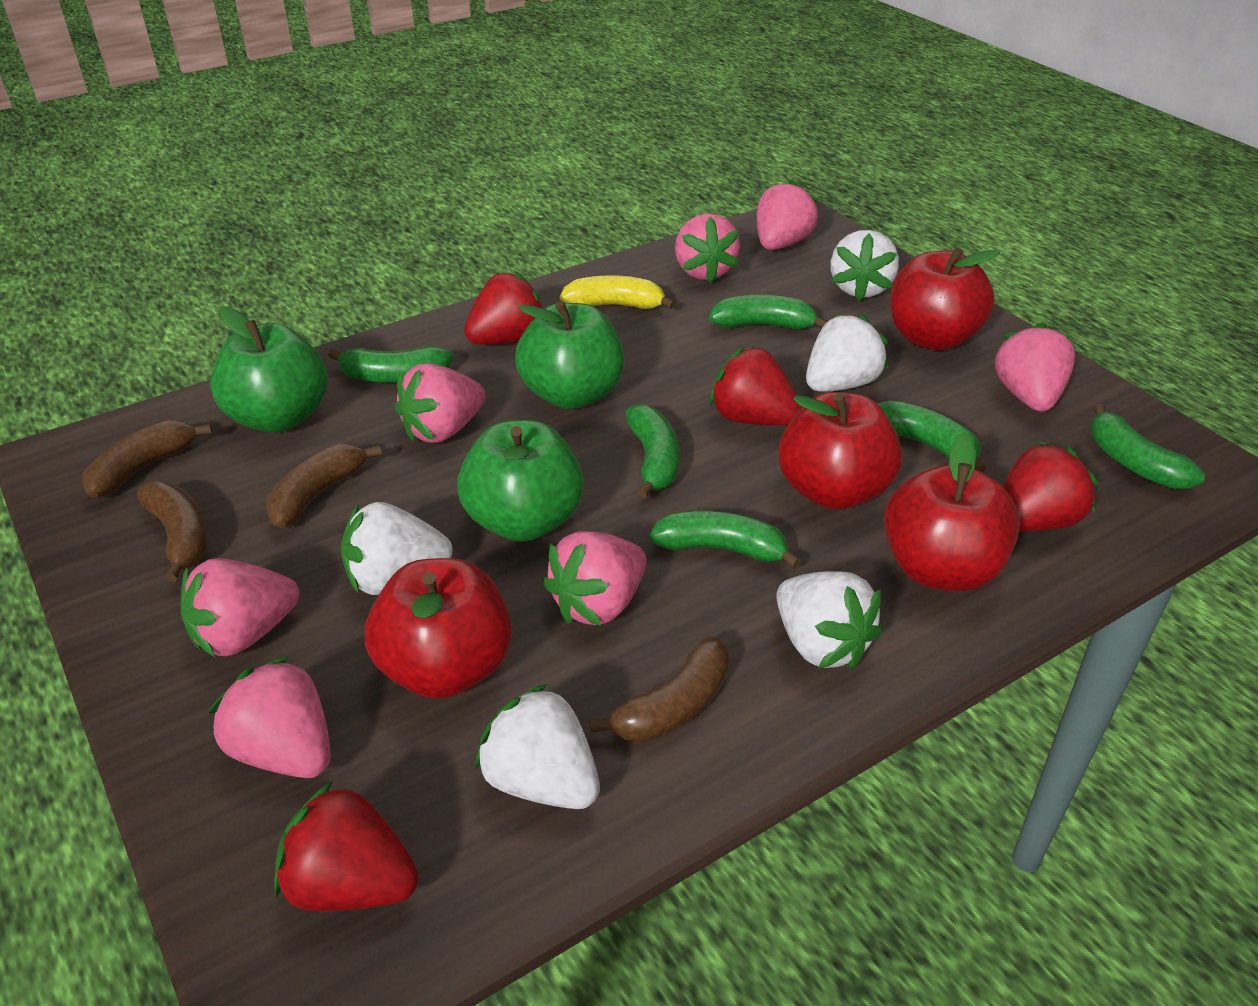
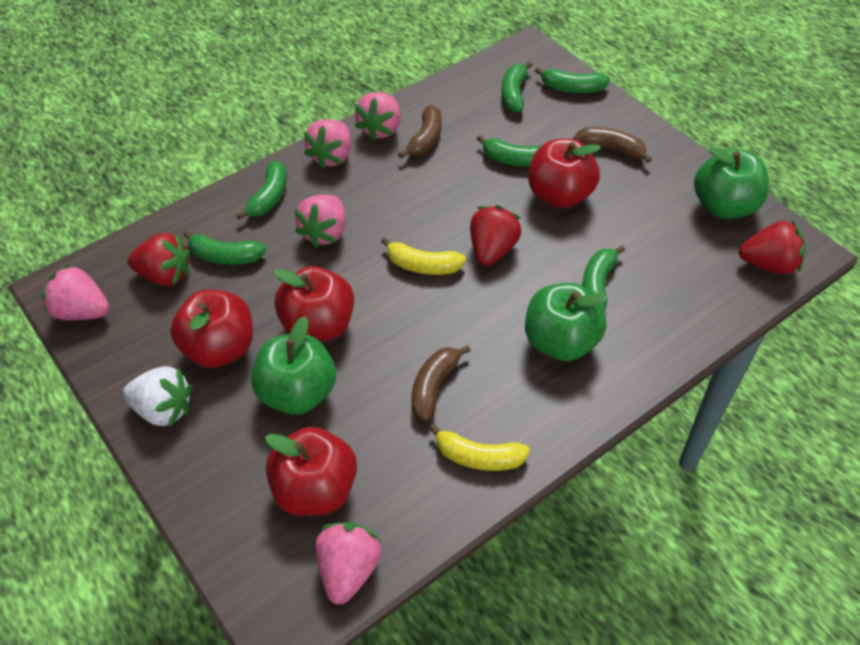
brown banana: 4 -> 3
pink strawberry: 7 -> 5
red strawberry: 4 -> 3
white strawberry: 5 -> 1
yellow banana: 1 -> 2

